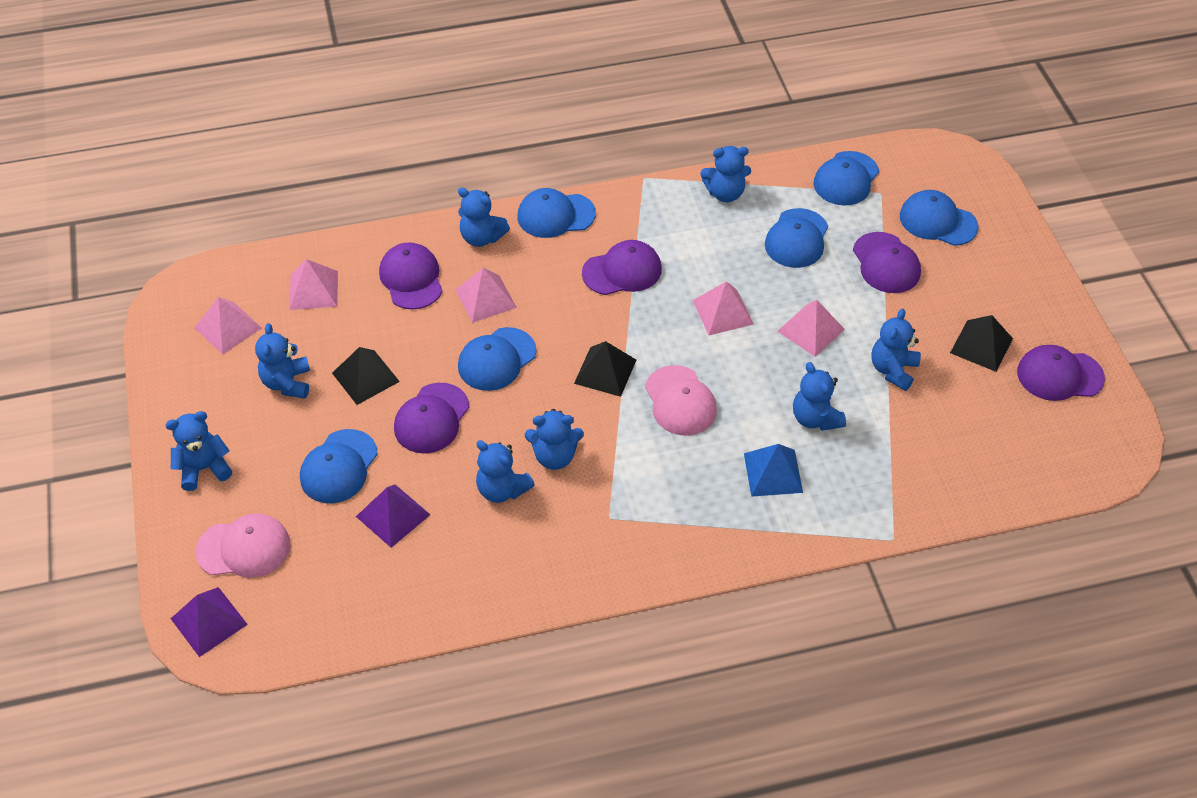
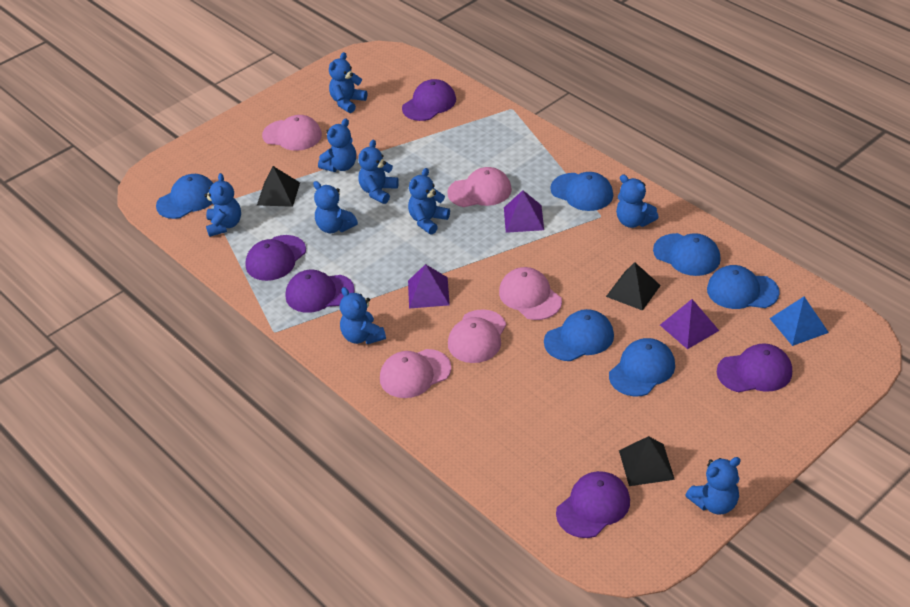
blue teddy bear: 8 -> 9
pink cap: 2 -> 5
pink pyramid: 5 -> 0
purple pyramid: 2 -> 3

